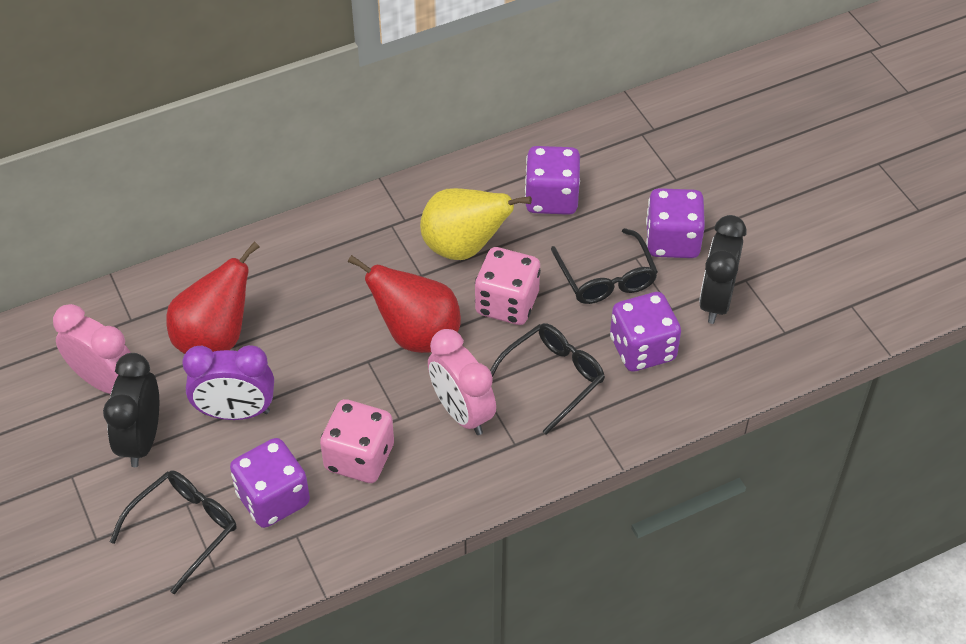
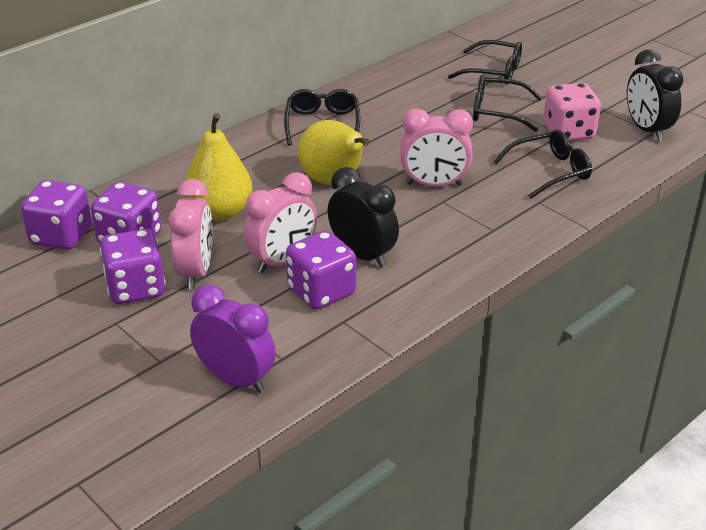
black glasses: 3 -> 4
pink clock: 2 -> 3
pink dice: 2 -> 1
red pear: 2 -> 0
yellow pear: 1 -> 2

